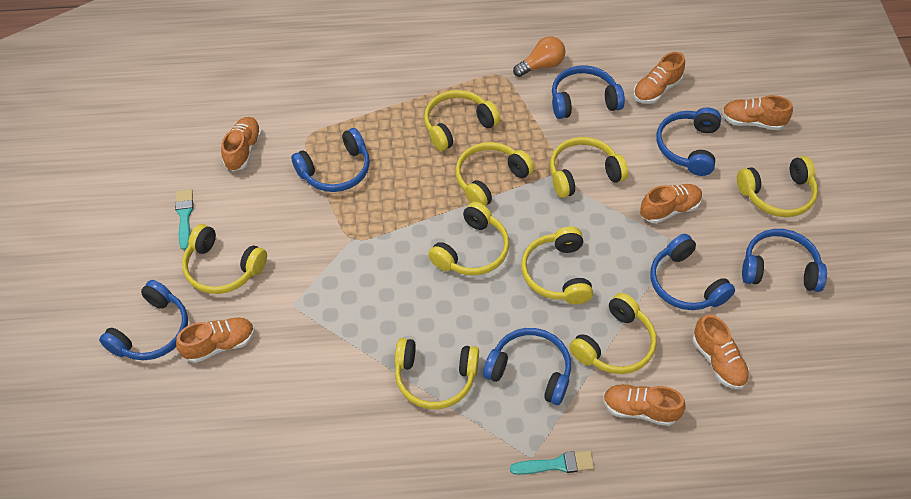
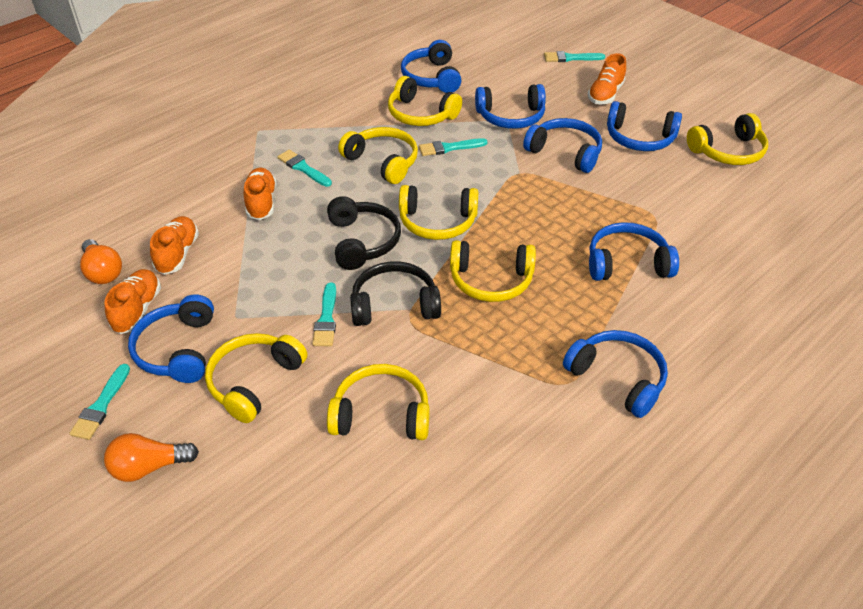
black headphones: 0 -> 2
orange light bulb: 1 -> 2
orange shoe: 7 -> 4
turquoise brush: 2 -> 5
yellow headphones: 9 -> 7

